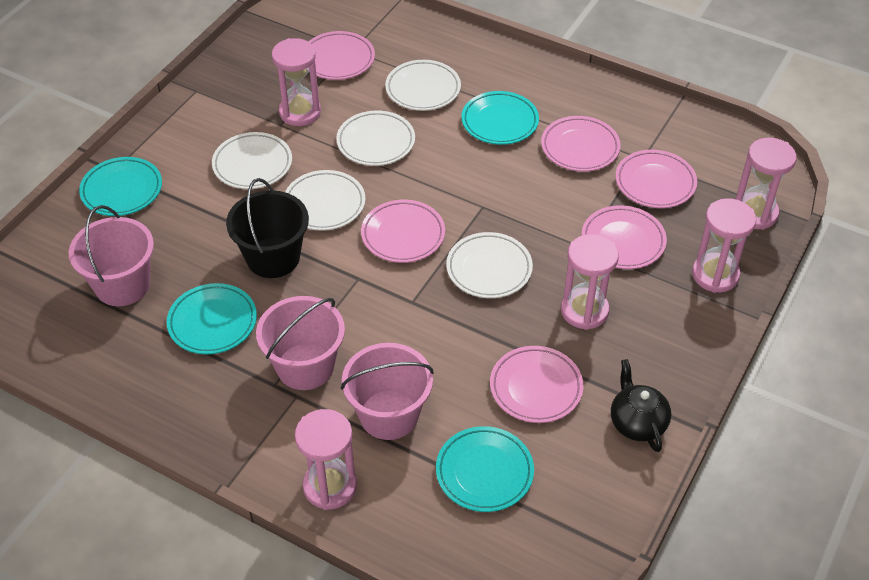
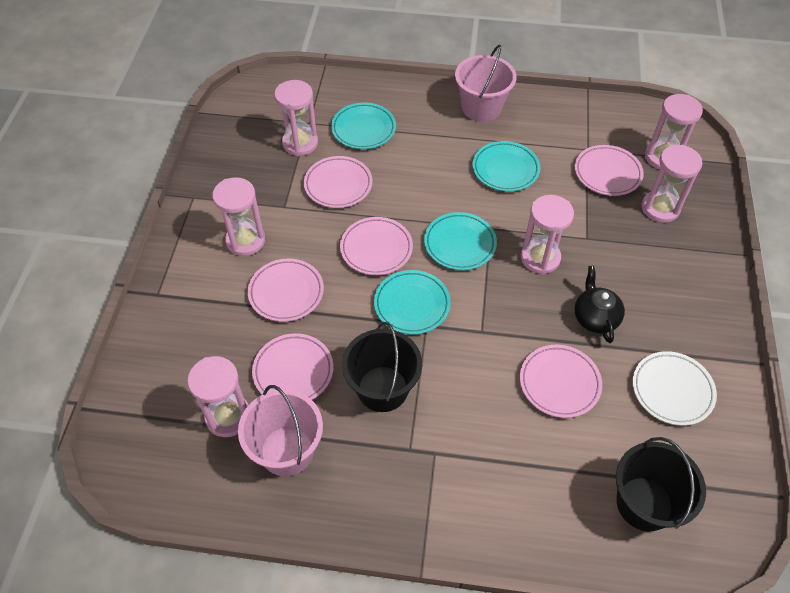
black bucket: 1 -> 2
pink bucket: 3 -> 2
pink hourglass: 5 -> 6
white plate: 5 -> 1

